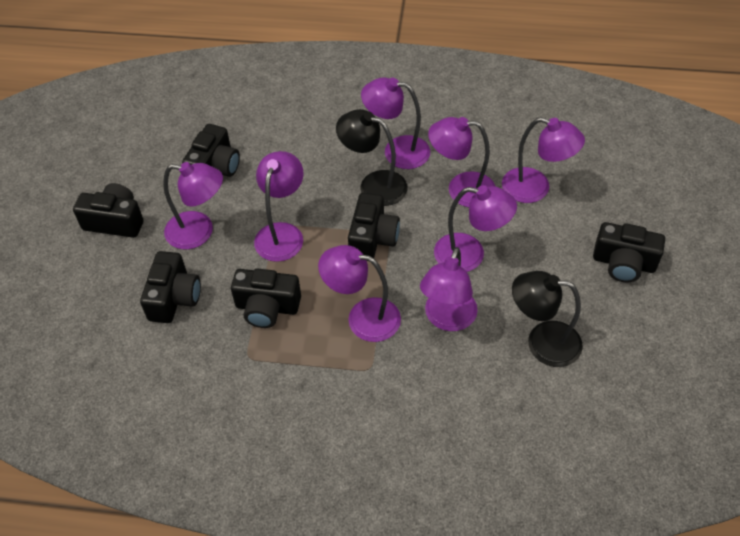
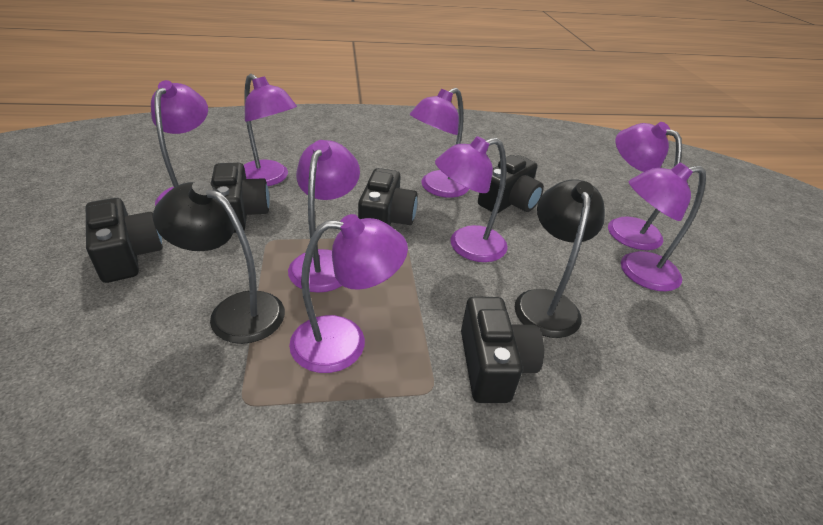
black camera: 6 -> 5

